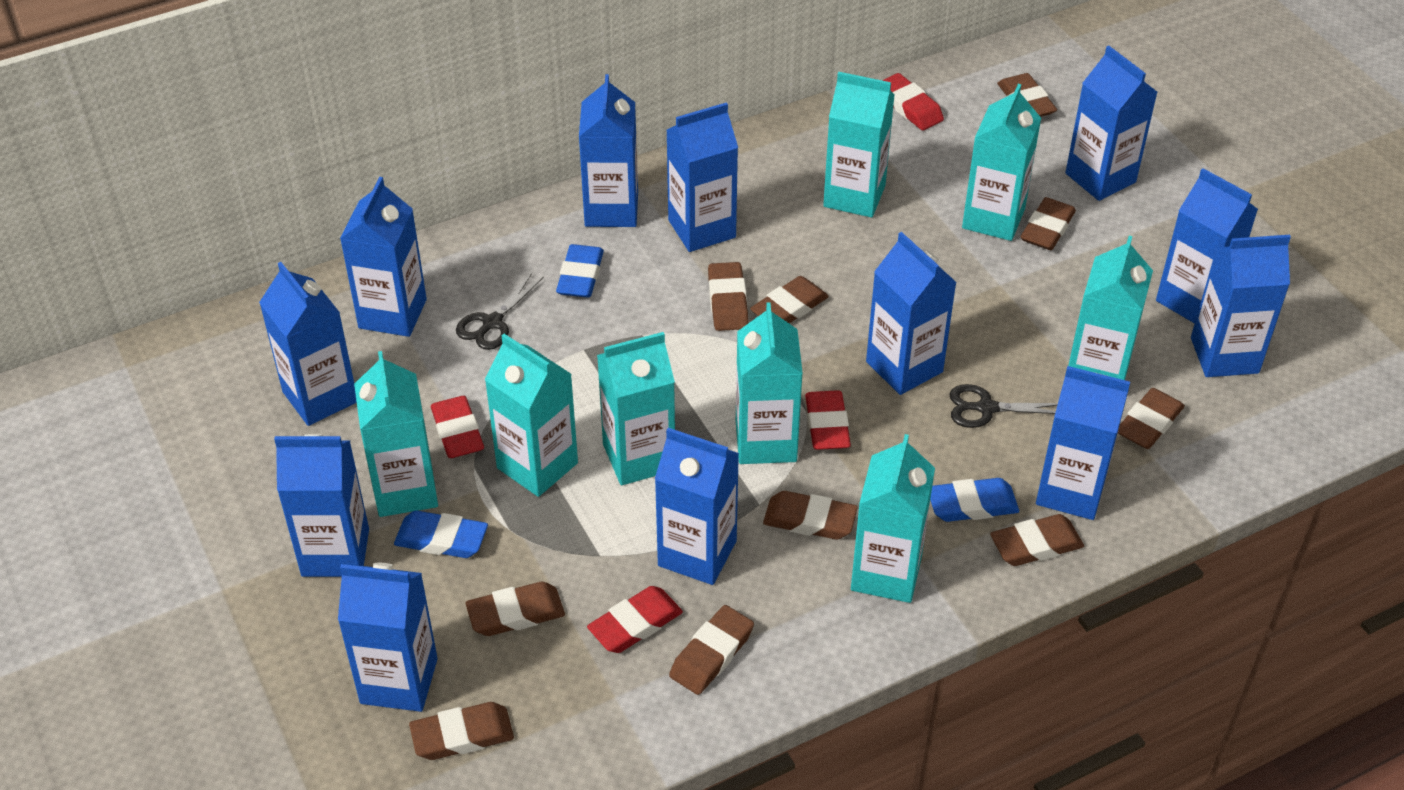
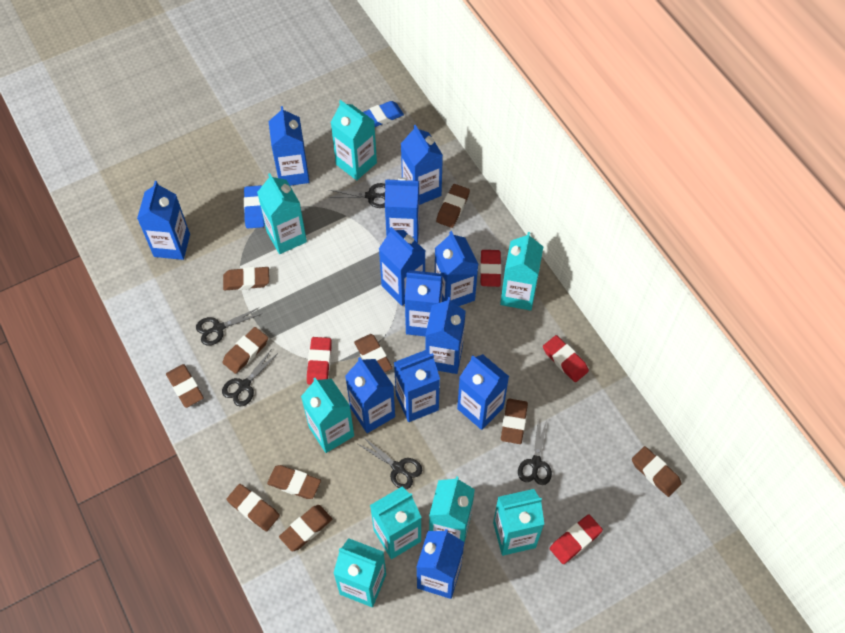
black scissors: 2 -> 5
blue eraser: 3 -> 2

